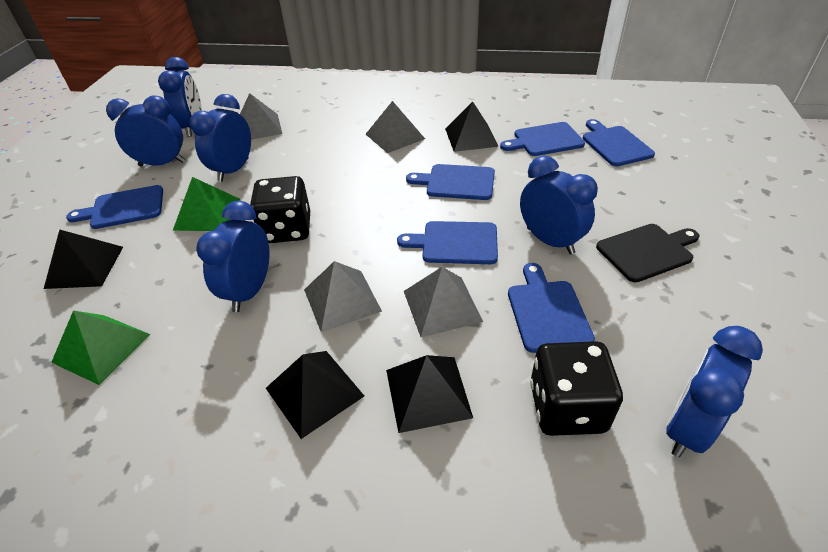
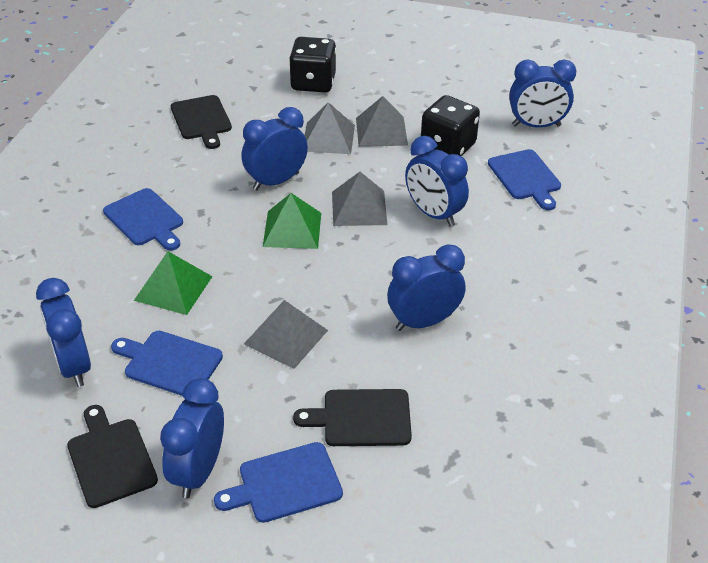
black cutting board: 1 -> 3
black pyramid: 4 -> 0
blue cutting board: 6 -> 4

